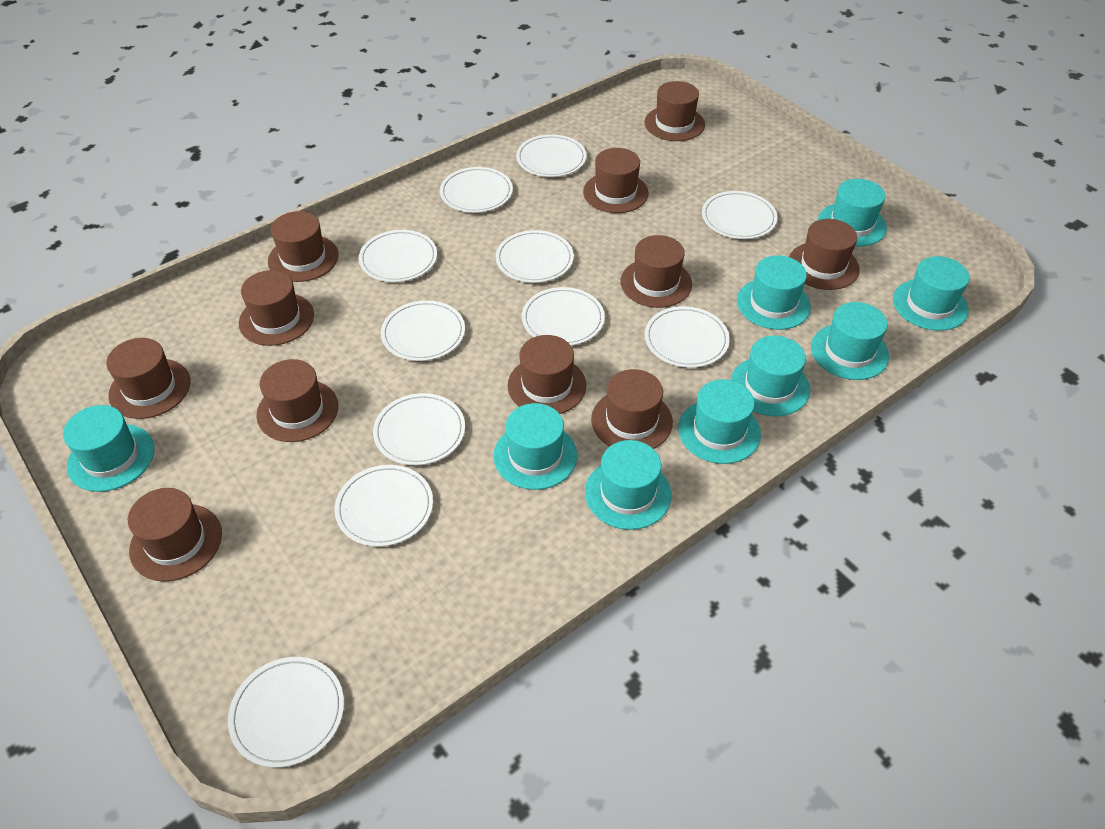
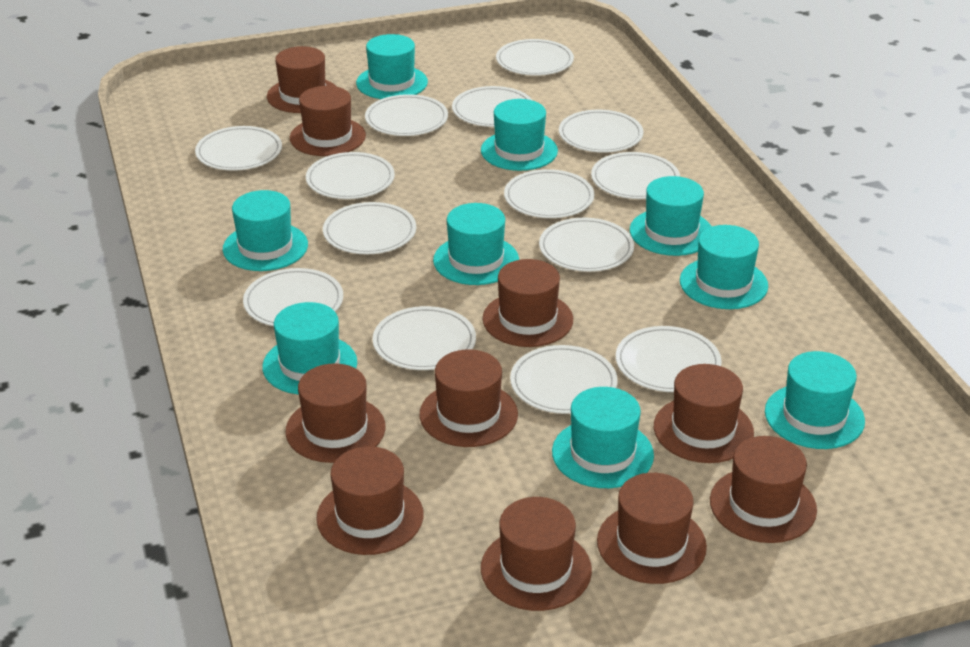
brown hat: 11 -> 10
white plate: 11 -> 14

